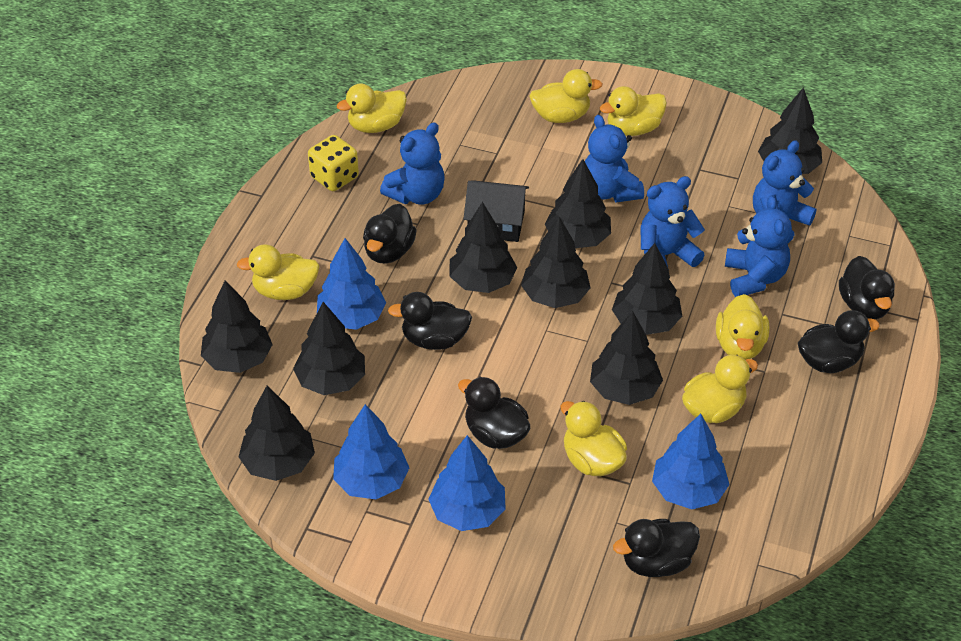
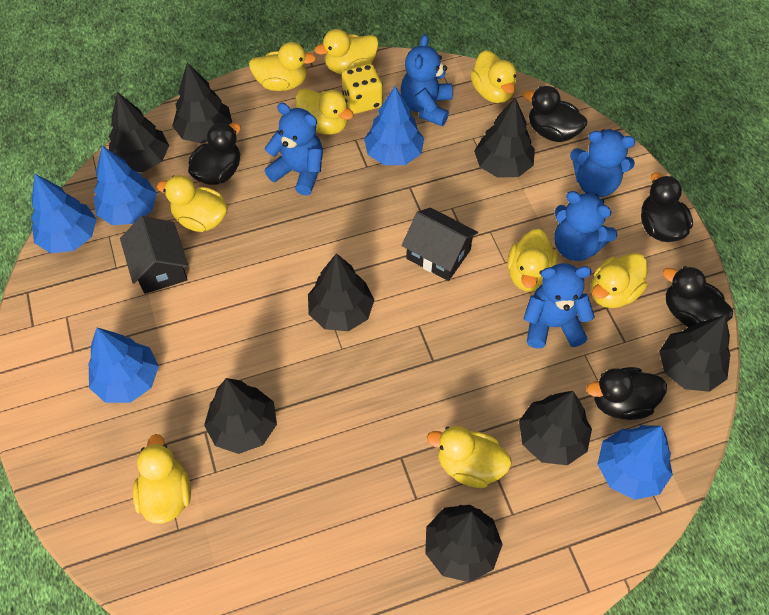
black duck: 6 -> 5
black house: 1 -> 2
black tree: 9 -> 8
blue tree: 4 -> 5
yellow duck: 7 -> 9

